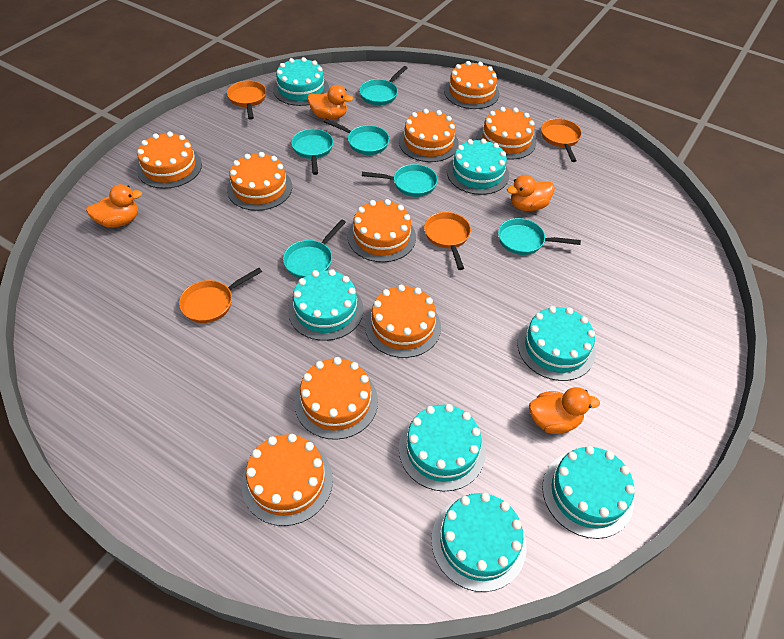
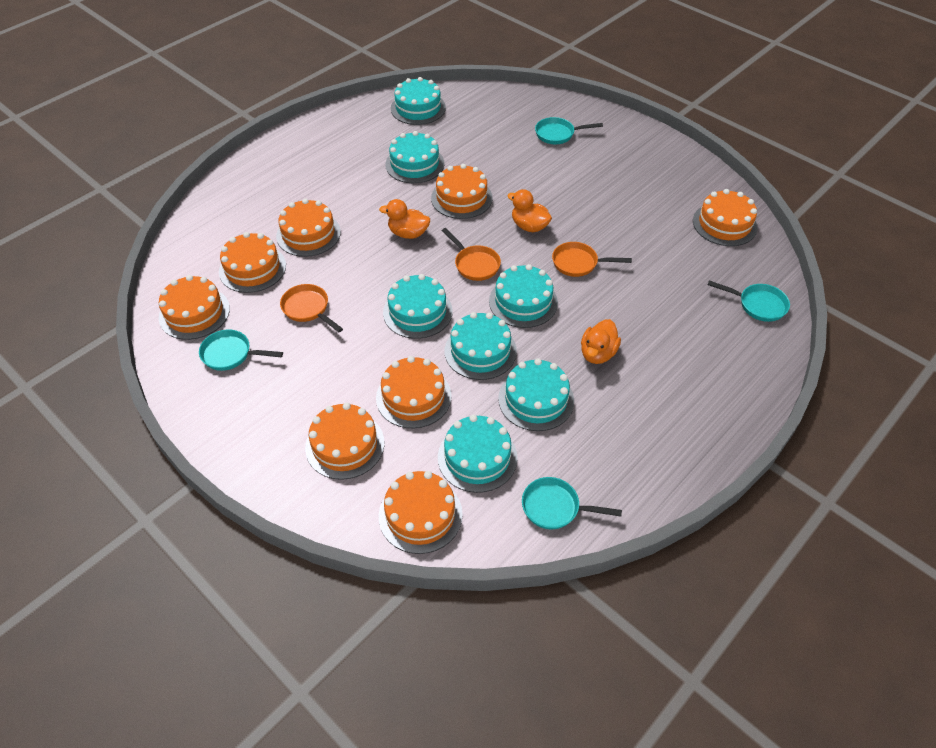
orange cake: 9 -> 8
orange duck: 4 -> 3
orange pan: 4 -> 3
turquoise pan: 6 -> 4

